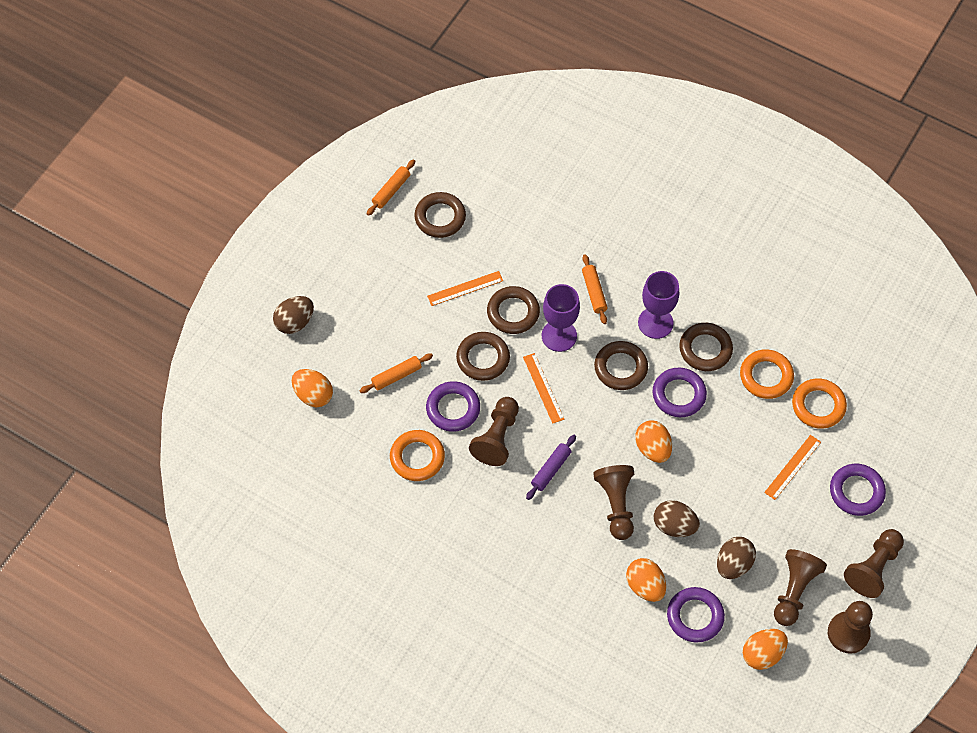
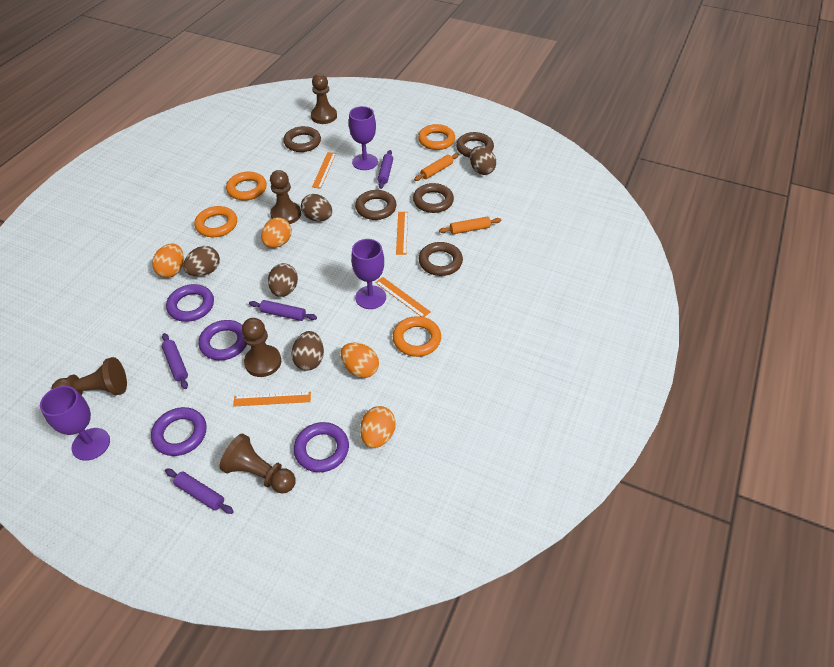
brown egg: 3 -> 5
orange ring: 3 -> 4
orange rolling pin: 3 -> 2
orange ruler: 3 -> 4
purple goblet: 2 -> 3
purple rolling pin: 1 -> 4

